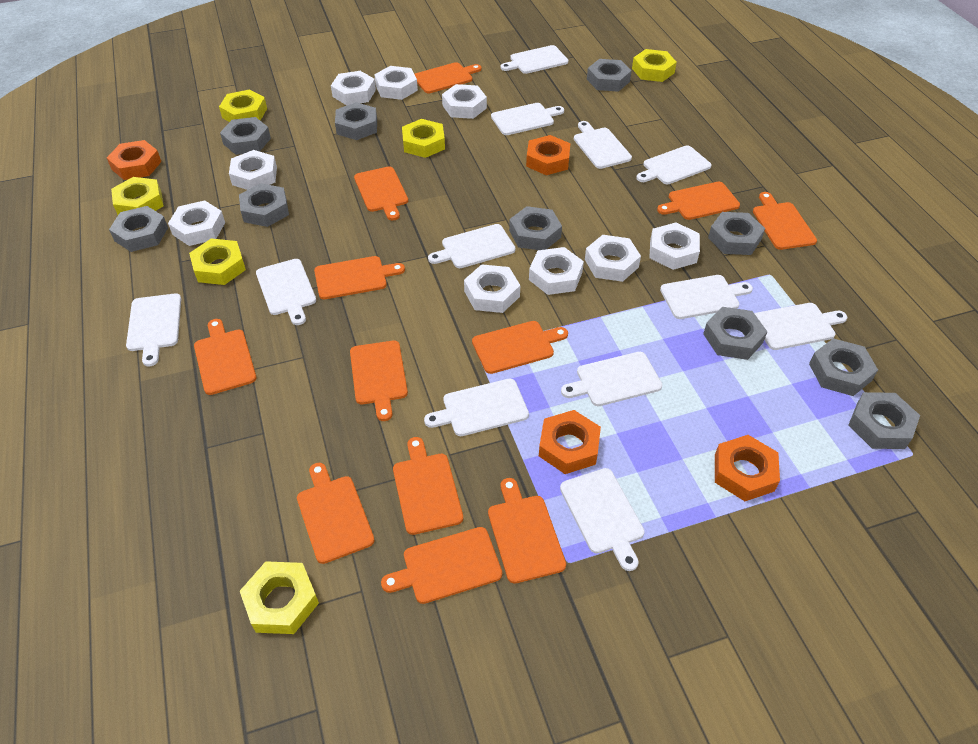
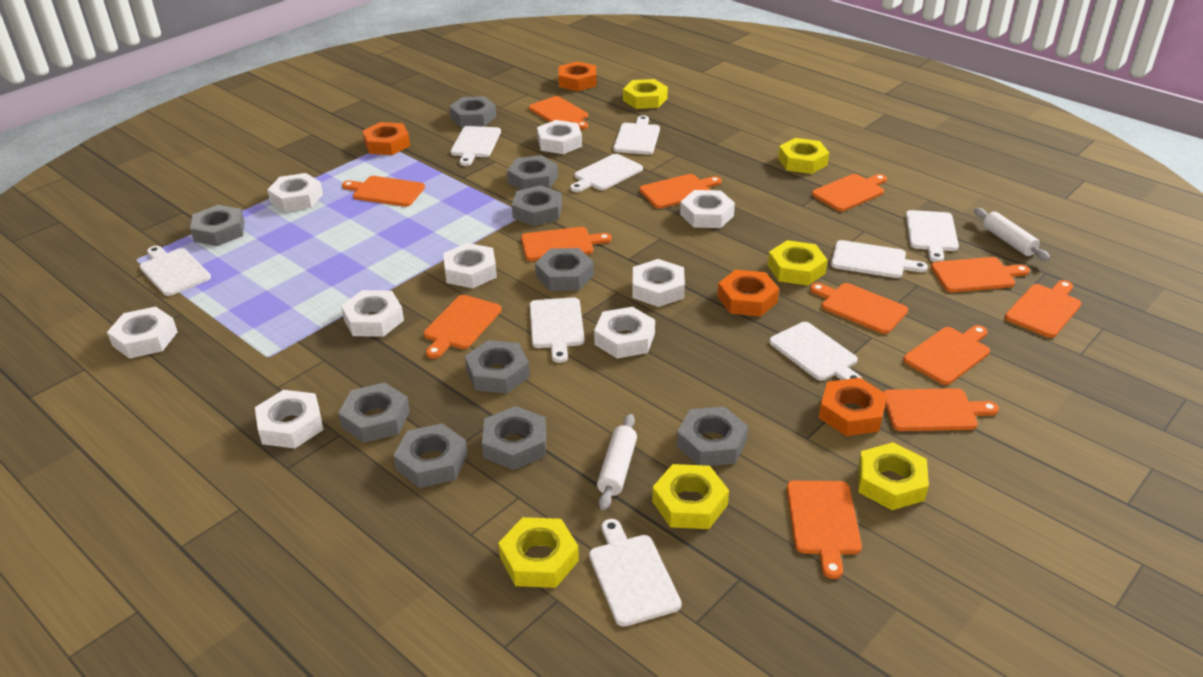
white cutting board: 12 -> 9
white rolling pin: 0 -> 2

